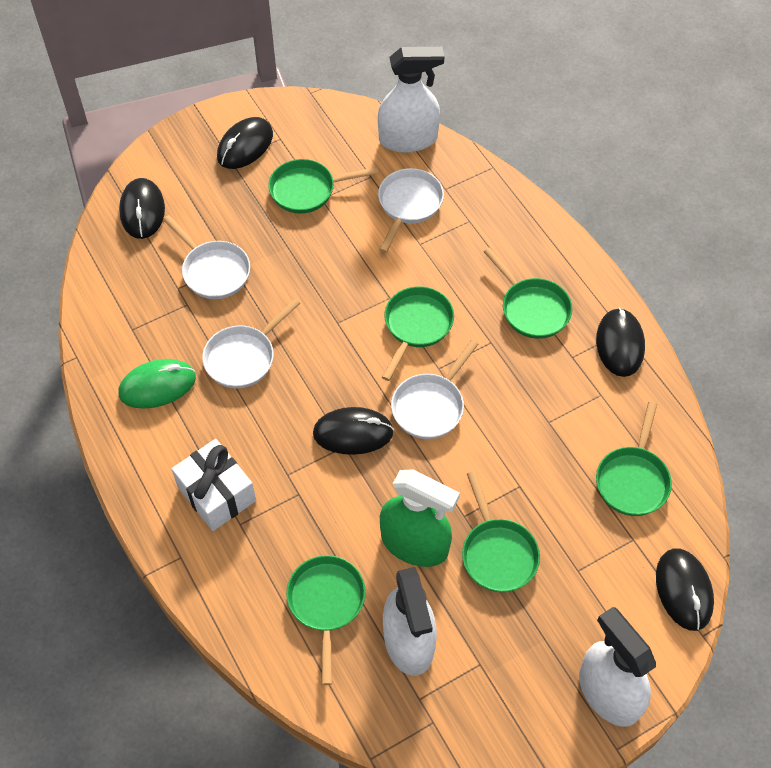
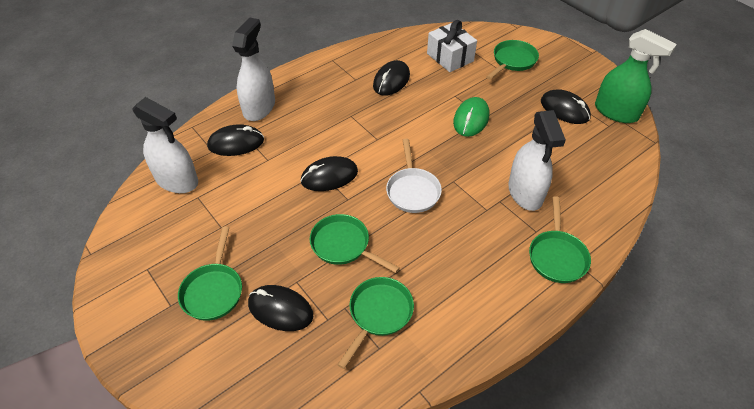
green pan: 6 -> 5
white pan: 4 -> 1

